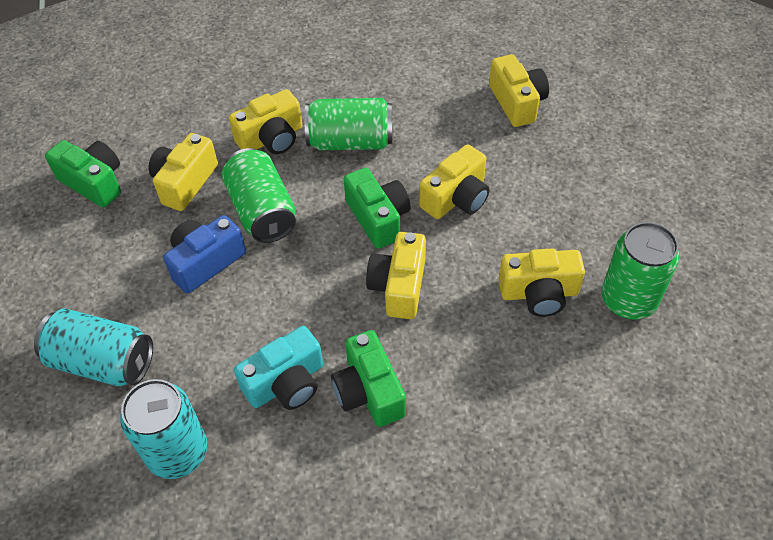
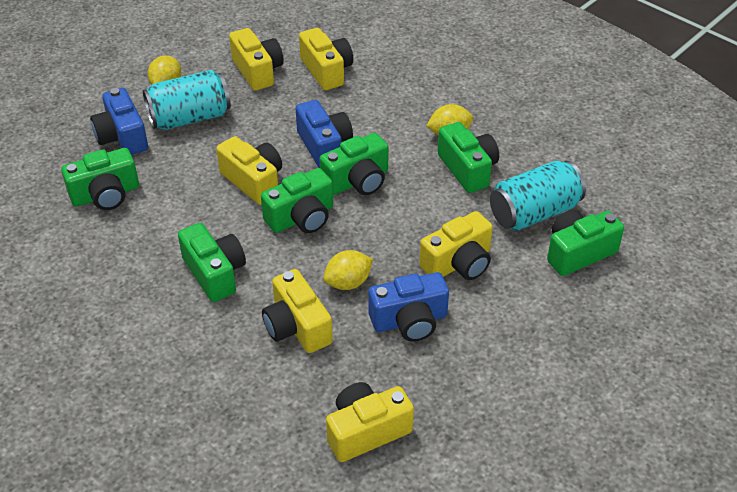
blue camera: 1 -> 3
green camera: 3 -> 6
green can: 3 -> 0
turquoise camera: 1 -> 0
yellow lemon: 0 -> 3

